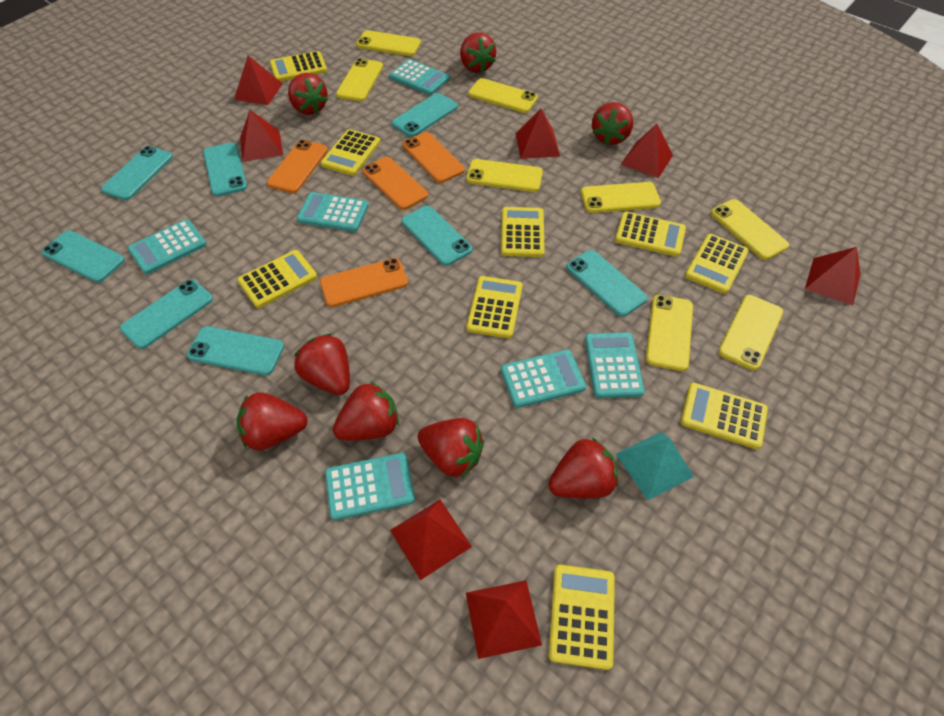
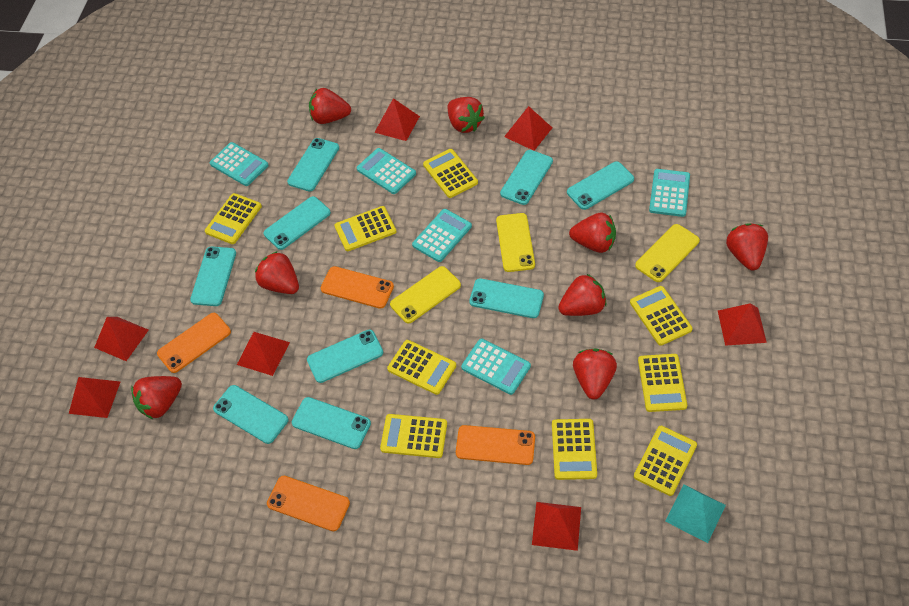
turquoise calculator: 6 -> 5
turquoise phone: 8 -> 9
yellow phone: 8 -> 3

